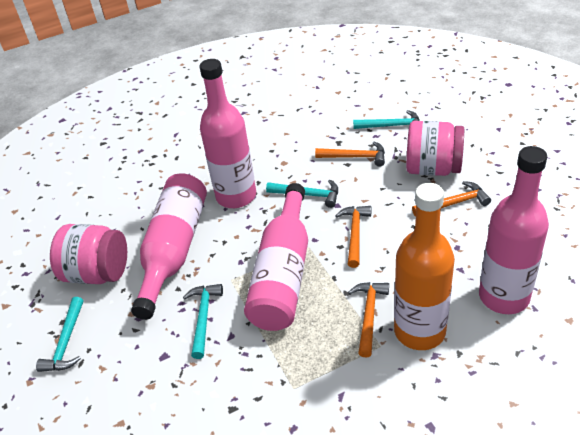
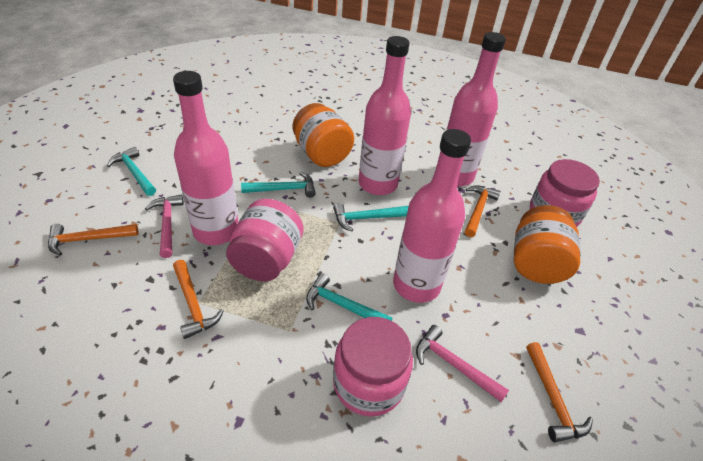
orange bottle: 1 -> 0
orange jar: 0 -> 2
pink hammer: 0 -> 2
pink jar: 2 -> 3

